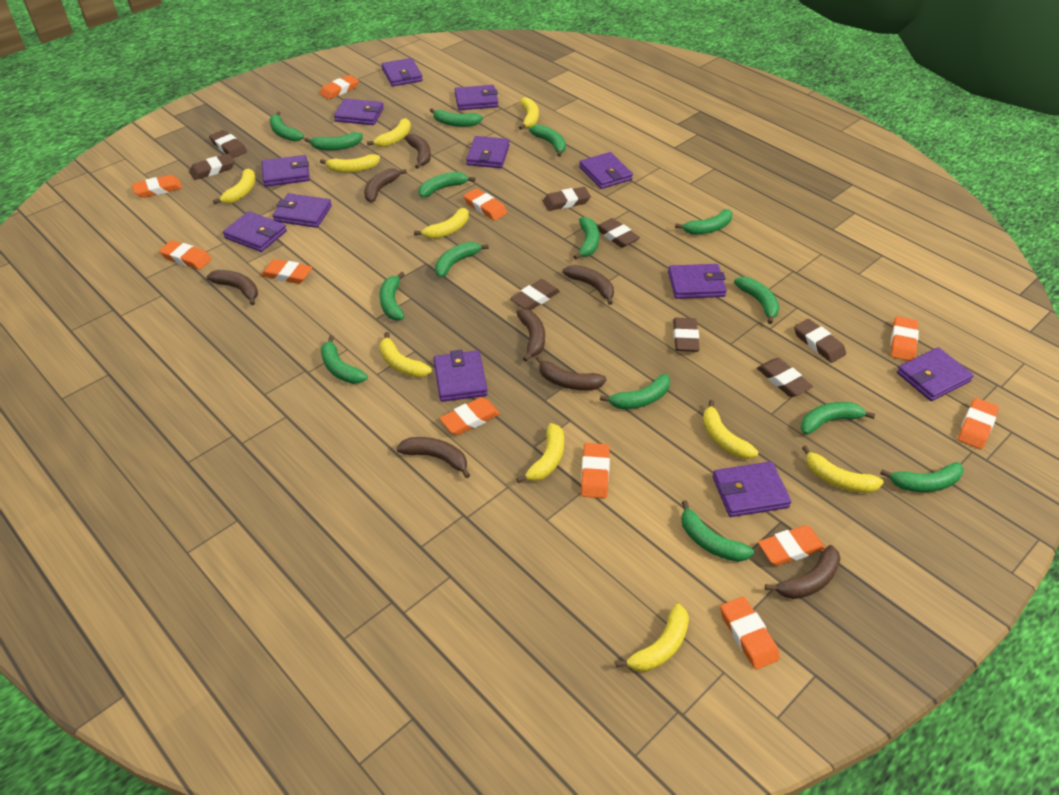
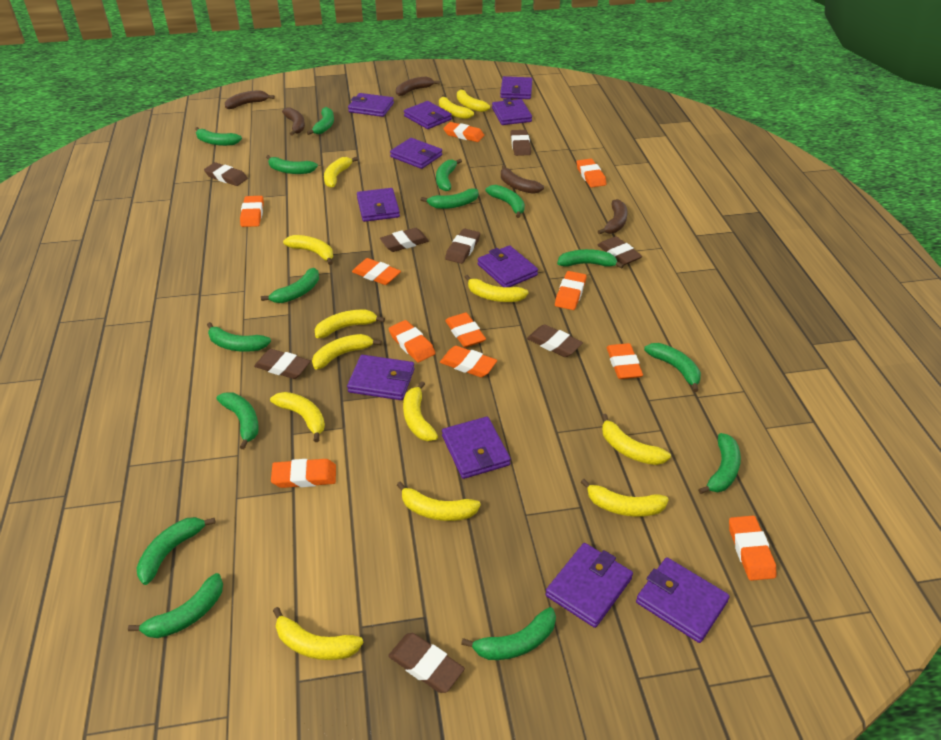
brown banana: 8 -> 5
purple wallet: 12 -> 11
yellow banana: 10 -> 13

